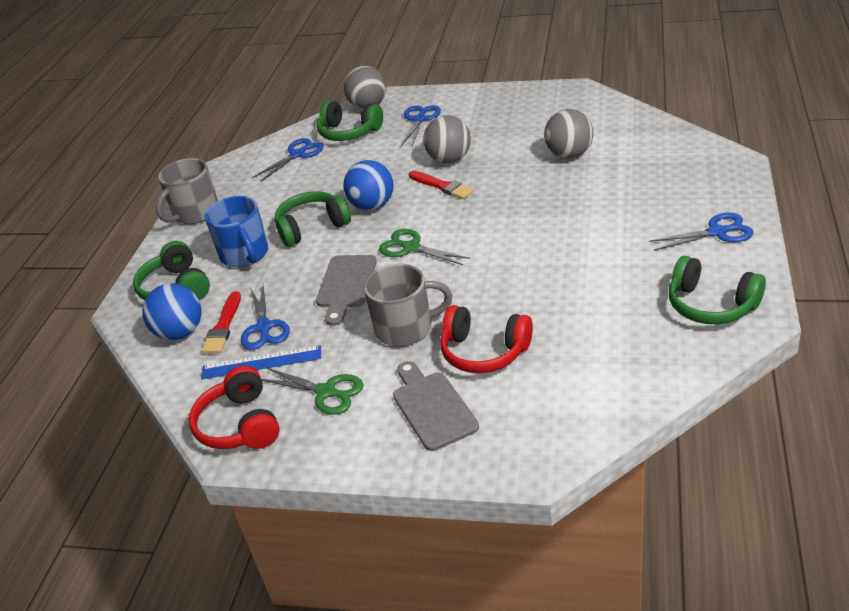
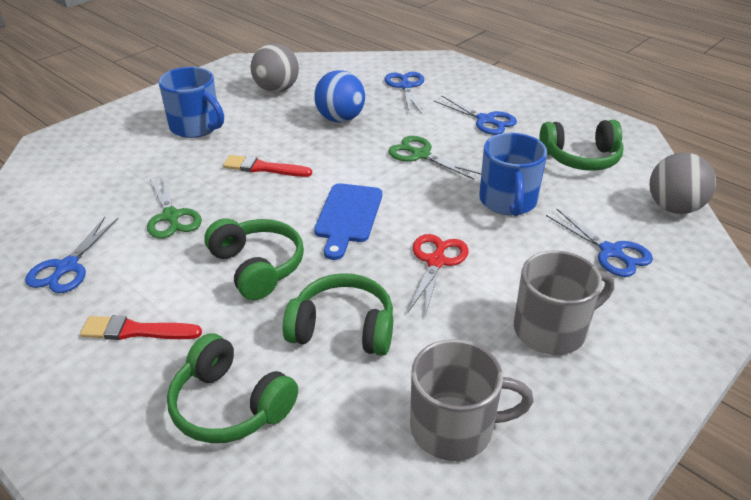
blue ball: 2 -> 1
blue cutting board: 0 -> 1
blue mug: 1 -> 2
blue ruler: 1 -> 0
grey ball: 3 -> 2
grey cutting board: 2 -> 0
red headphones: 2 -> 0
red scissors: 0 -> 1

